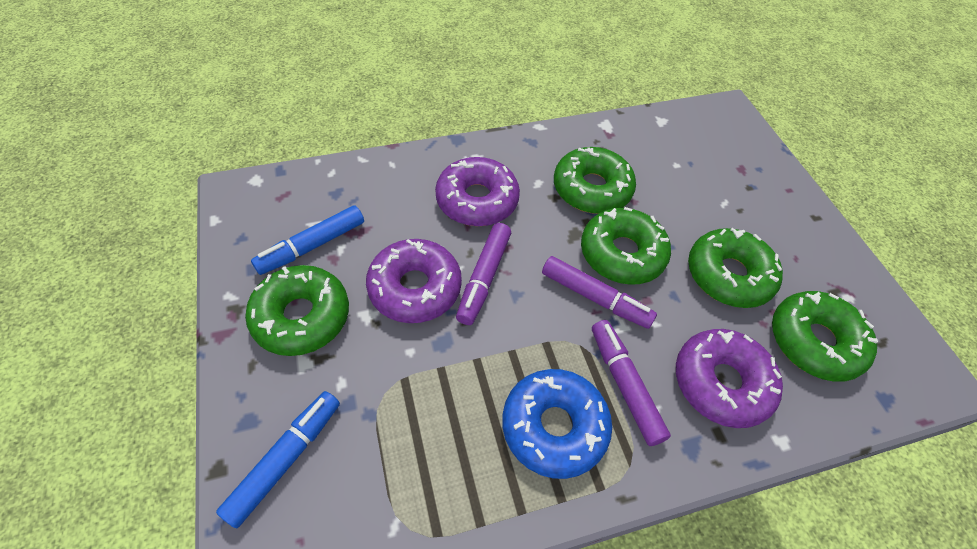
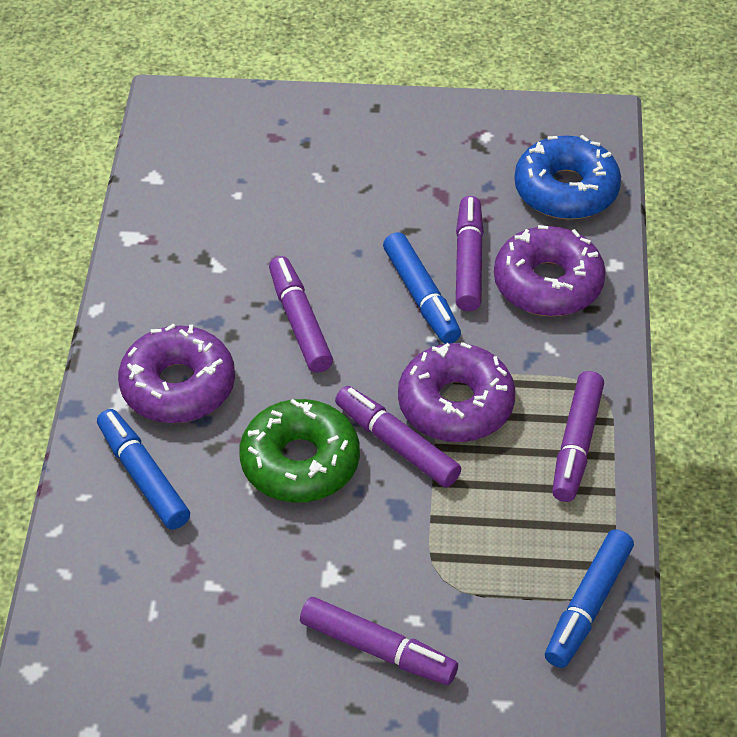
blue marker: 2 -> 3
green donut: 5 -> 1
purple marker: 3 -> 5

